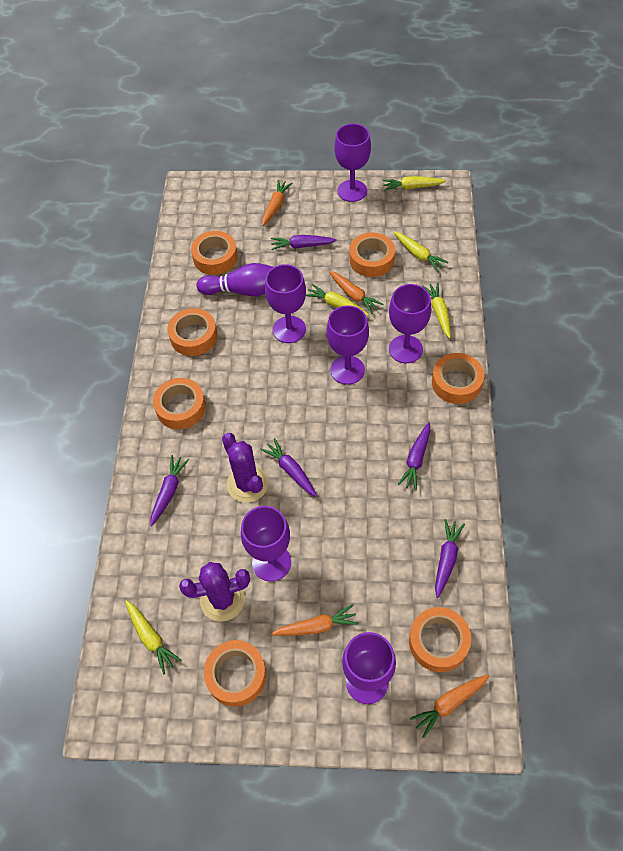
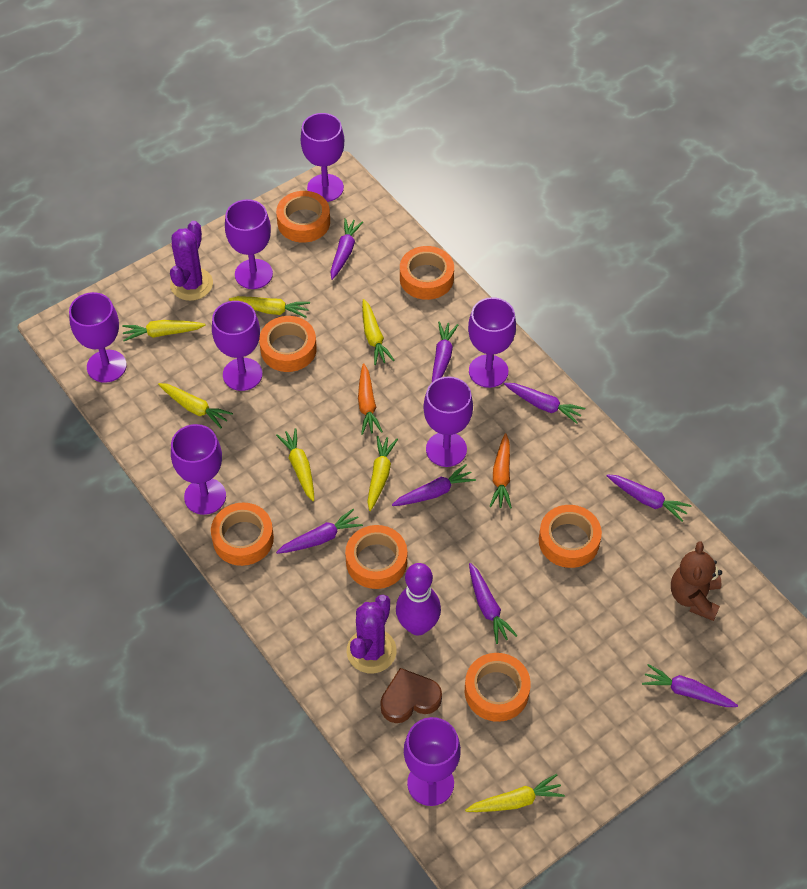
brown heart: 0 -> 1
brown teddy bear: 0 -> 1
orange carrot: 4 -> 2
purple carrot: 5 -> 8
purple goblet: 6 -> 8
yellow carrot: 5 -> 7

